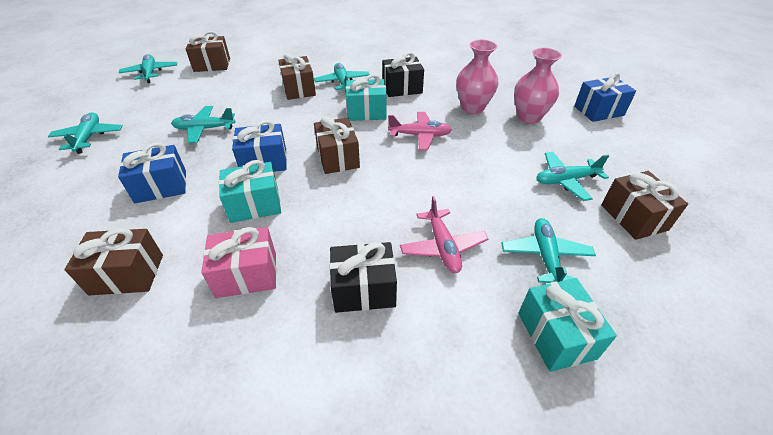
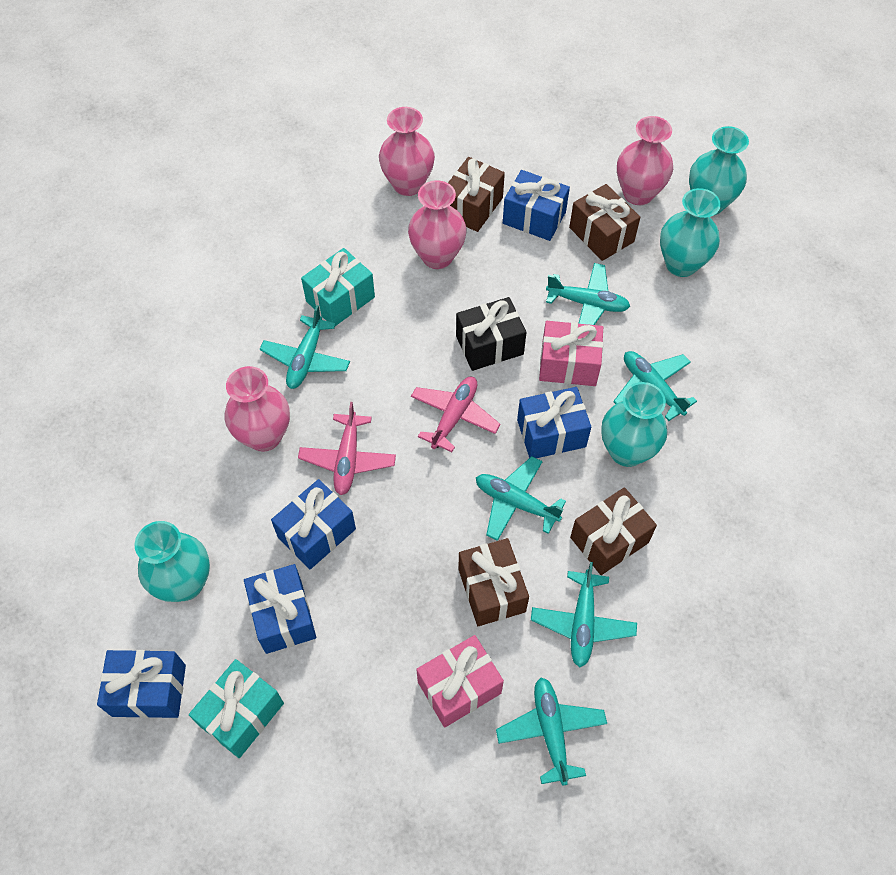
black gift: 2 -> 1
blue gift: 3 -> 5
brown gift: 5 -> 4
pink gift: 1 -> 2
pink vase: 2 -> 4
turquoise gift: 3 -> 2
turquoise vase: 0 -> 4

